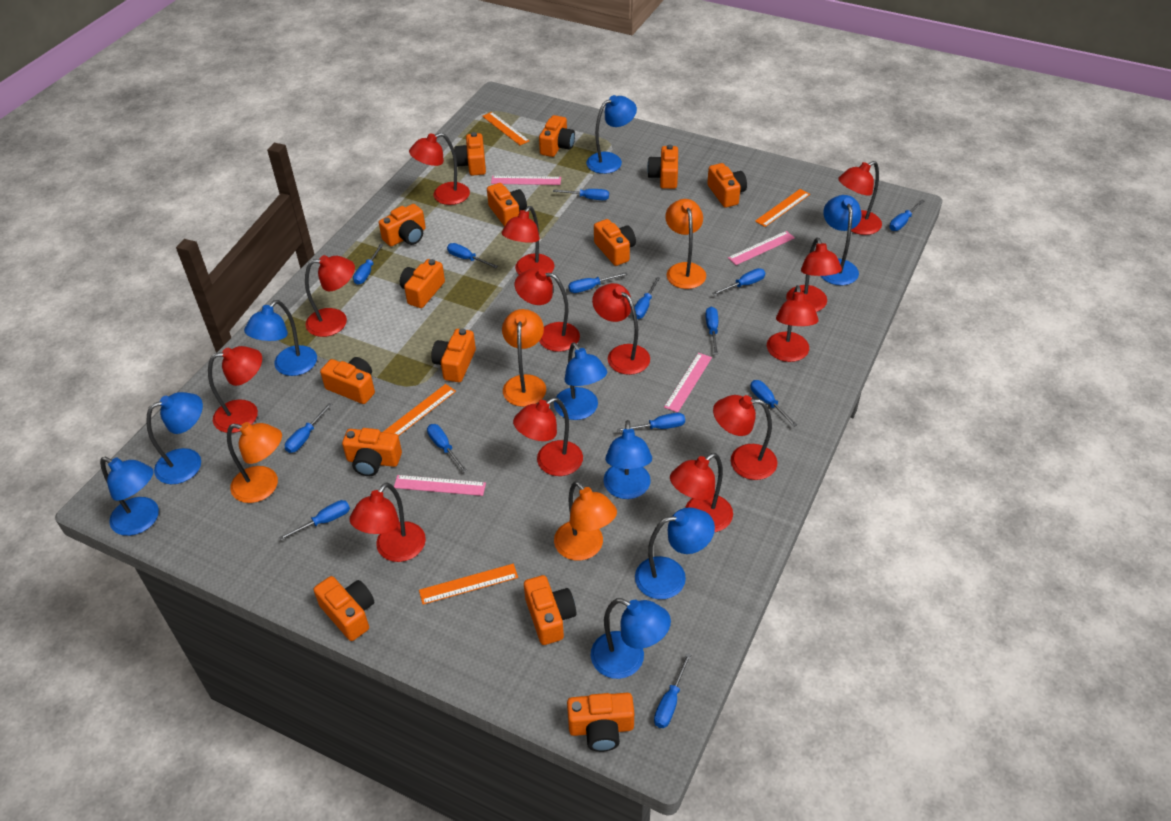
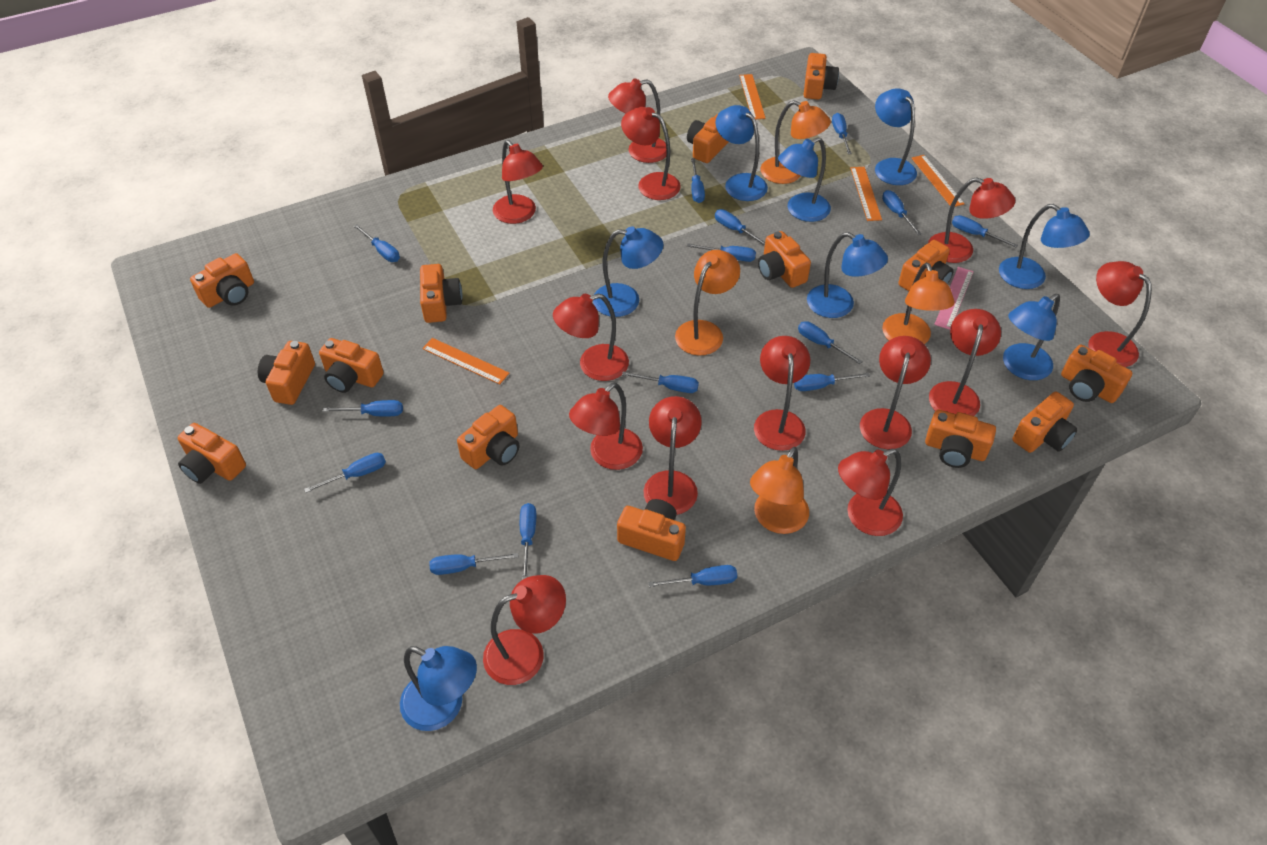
blue lamp: 9 -> 8
blue screwdriver: 14 -> 15
pink ruler: 4 -> 1

